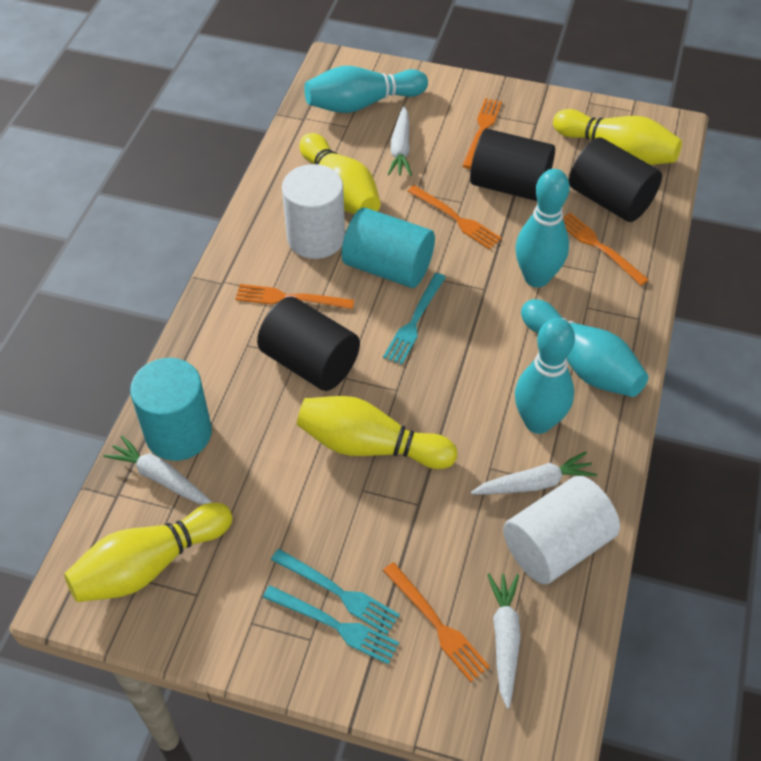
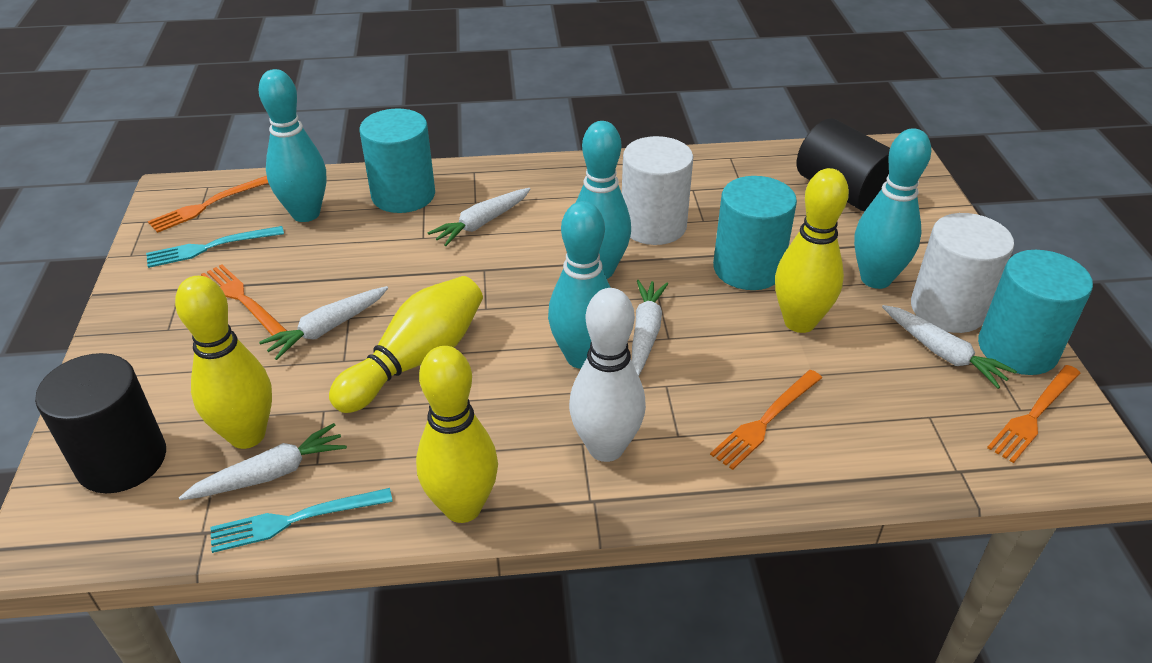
black cylinder: 3 -> 2
orange fork: 5 -> 4
turquoise cylinder: 2 -> 3
turquoise fork: 3 -> 2
white bowling pin: 0 -> 1
white carrot: 4 -> 5

